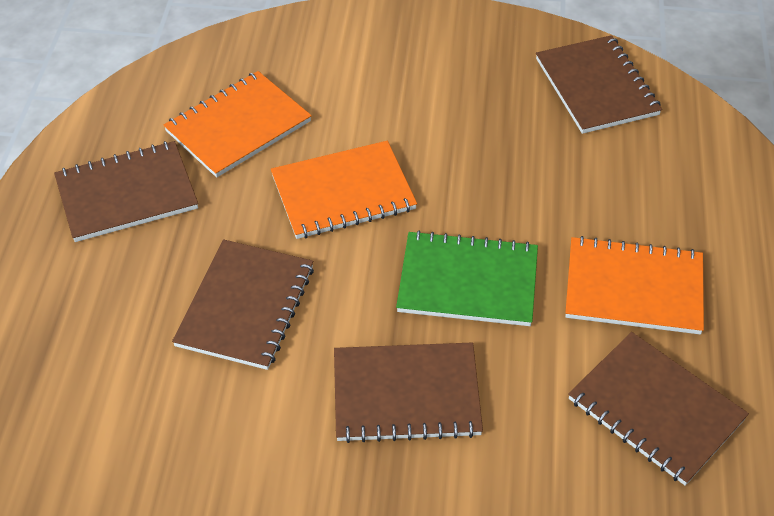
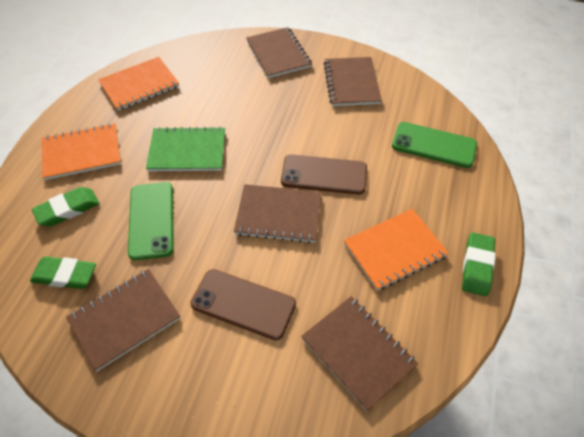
brown phone: 0 -> 2
green eraser: 0 -> 3
green phone: 0 -> 2

